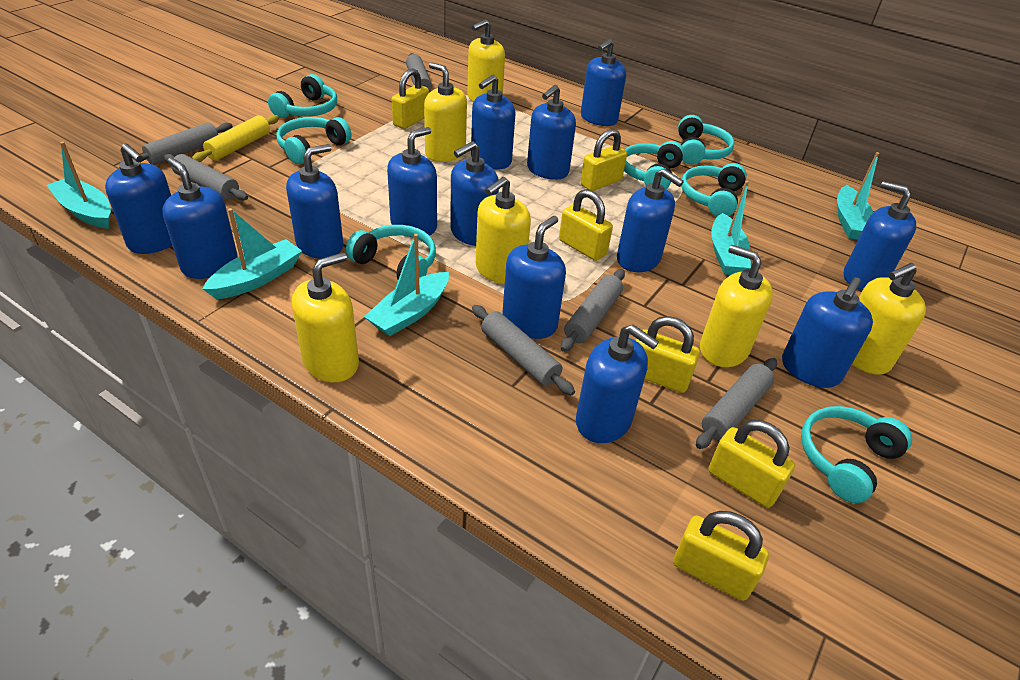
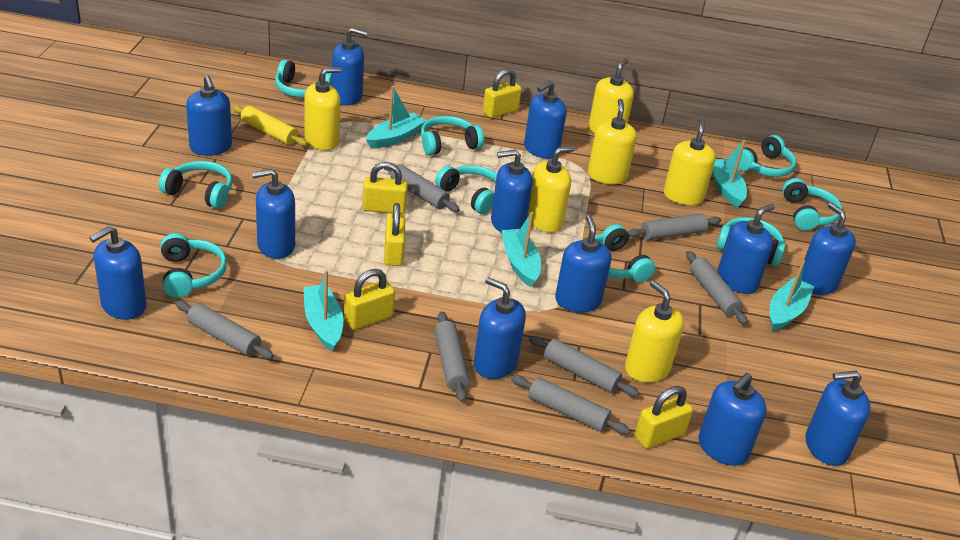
blue soap dispenser: 13 -> 12
grey rolling pin: 6 -> 7
turquoise headphones: 7 -> 9
yellow padlock: 6 -> 5

